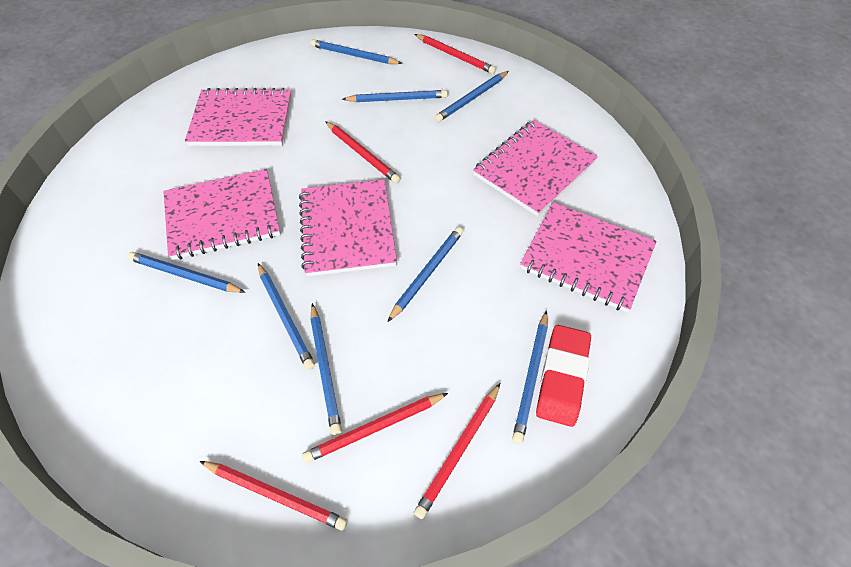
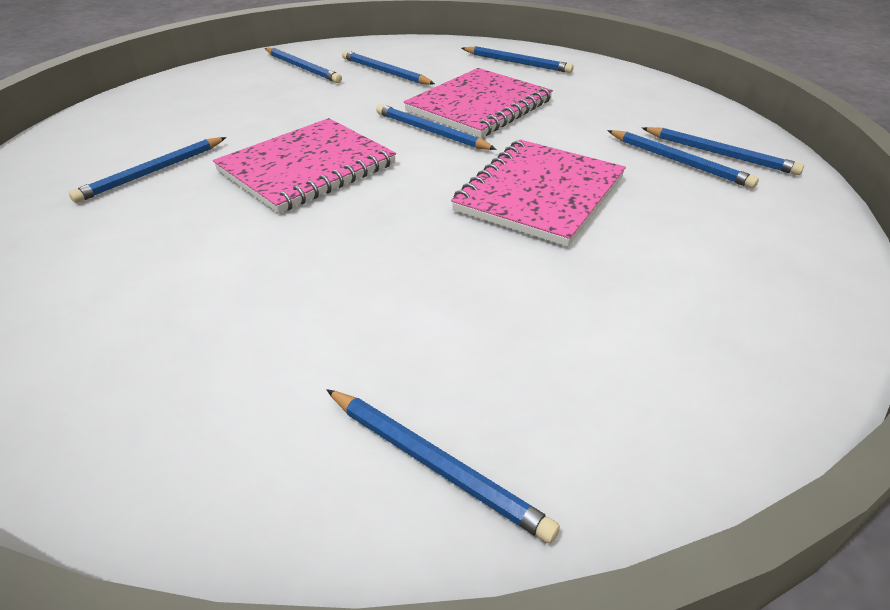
pink notebook: 5 -> 3
red eraser: 1 -> 0
red pencil: 5 -> 0

